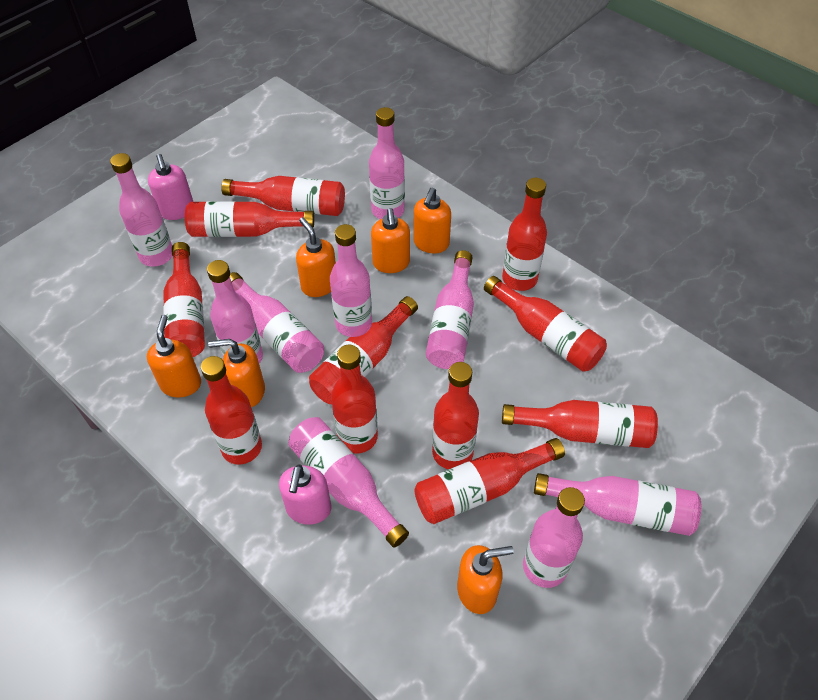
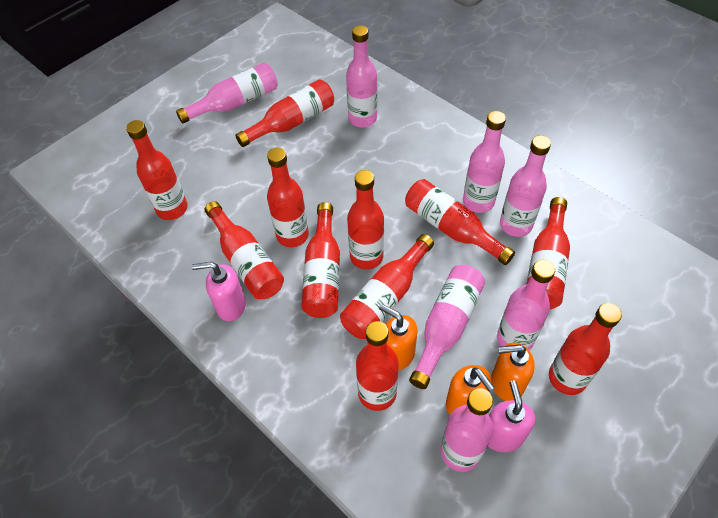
orange soap dispenser: 6 -> 3
pink bottle: 9 -> 7

